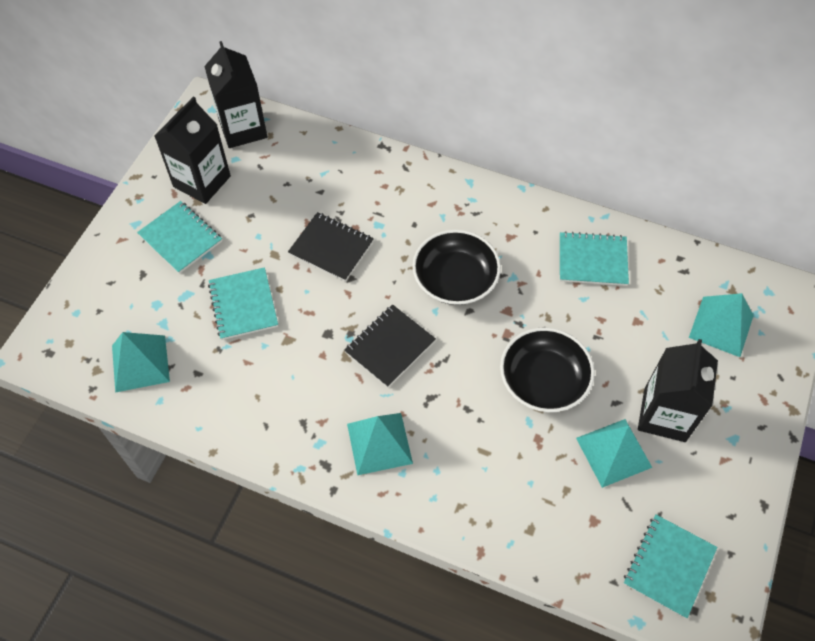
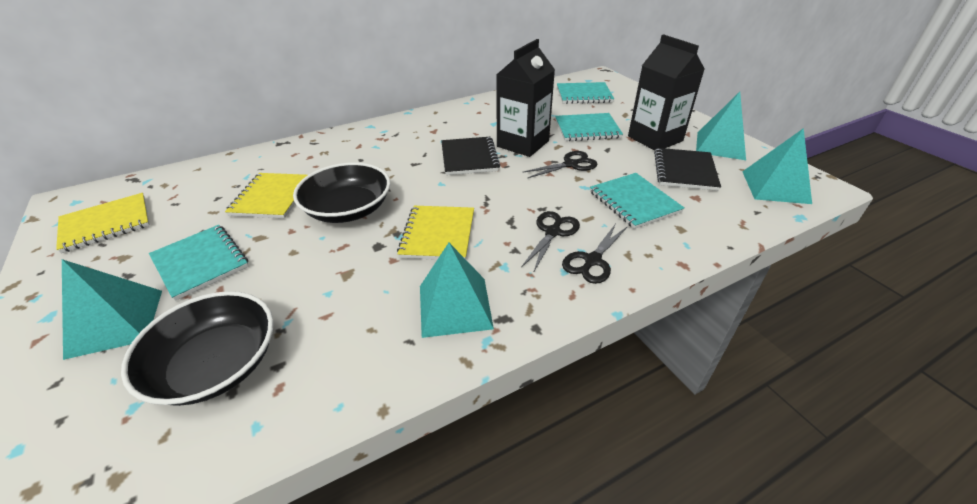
black carton: 3 -> 2
black scissors: 0 -> 3
yellow notebook: 0 -> 3

